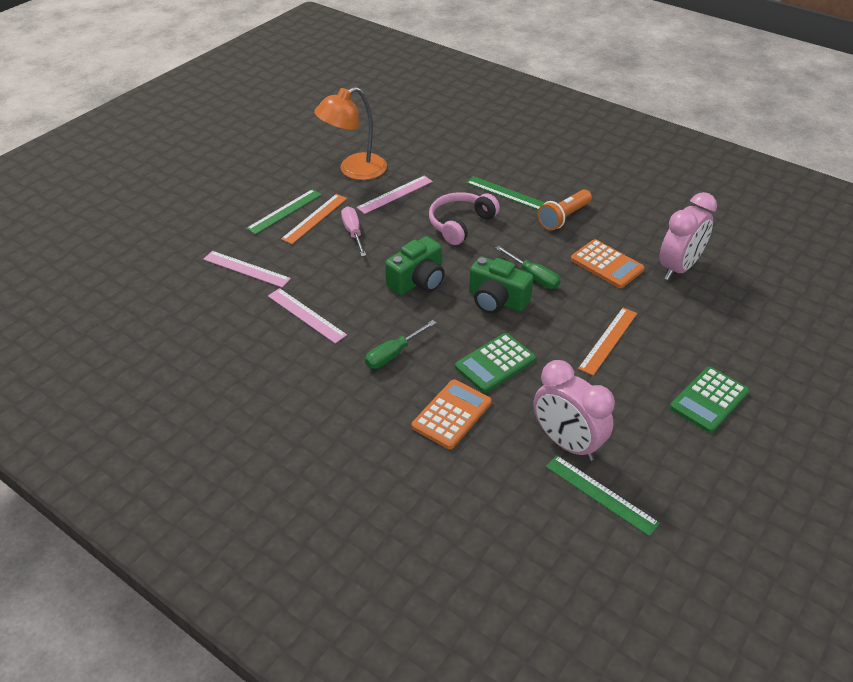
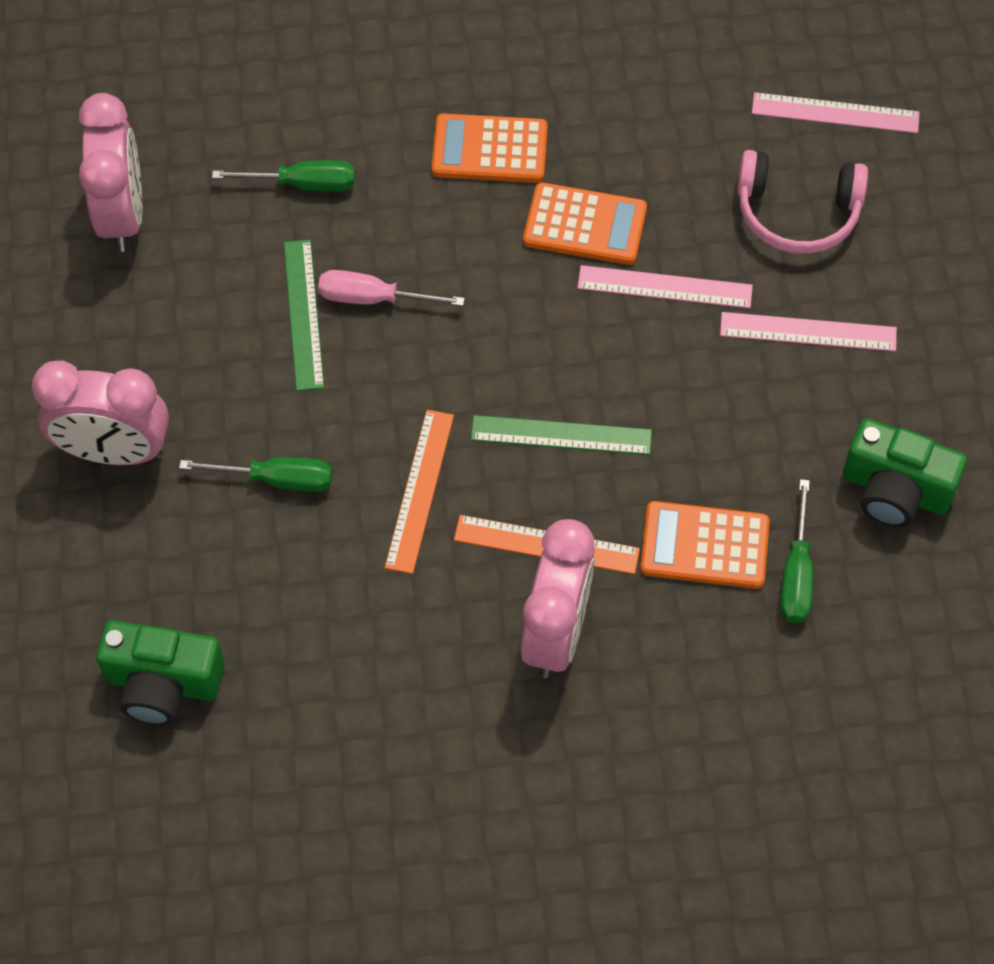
green calculator: 2 -> 0
green ruler: 3 -> 2
green screwdriver: 2 -> 3
orange calculator: 2 -> 3
orange flashlight: 1 -> 0
orange lamp: 1 -> 0
pink clock: 2 -> 3

